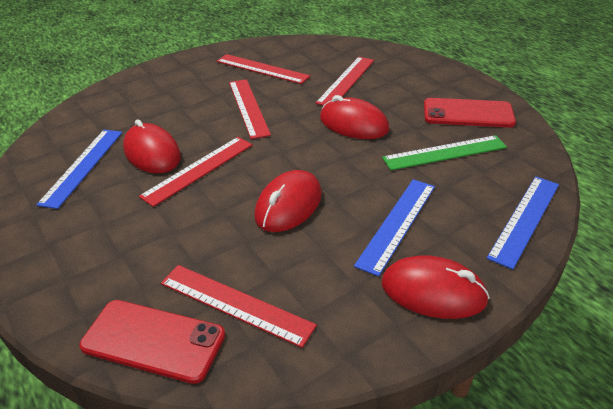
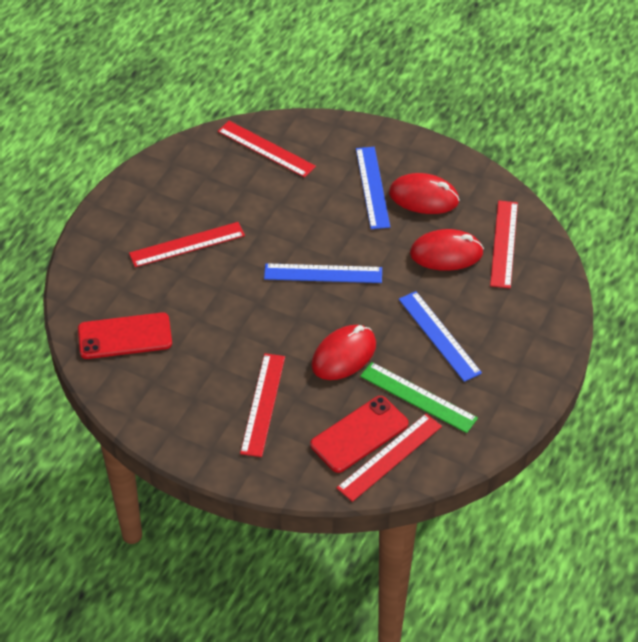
red mouse: 4 -> 3

